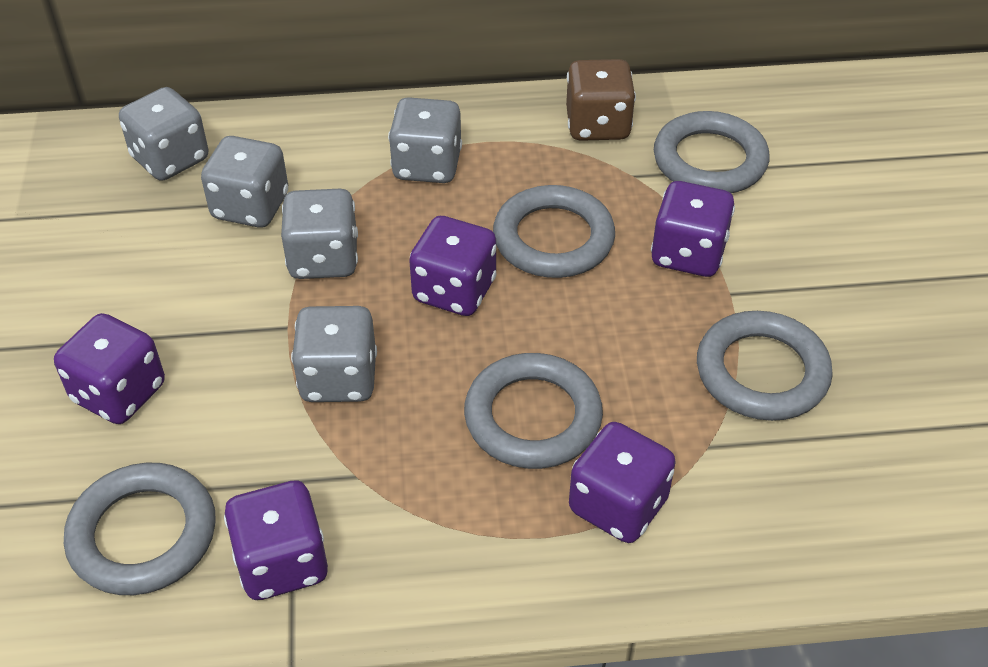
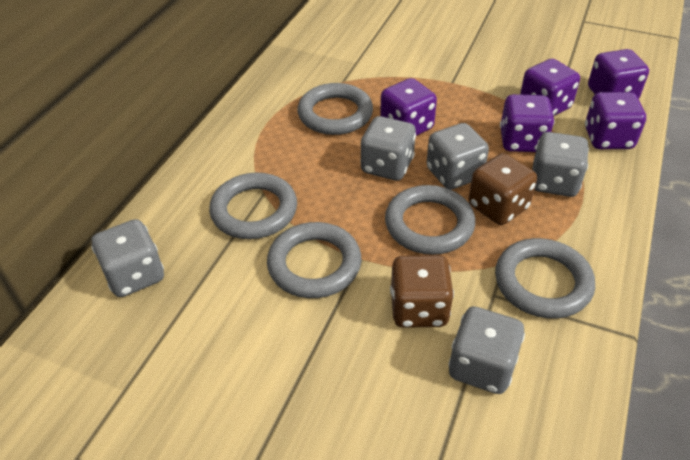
brown dice: 1 -> 2

